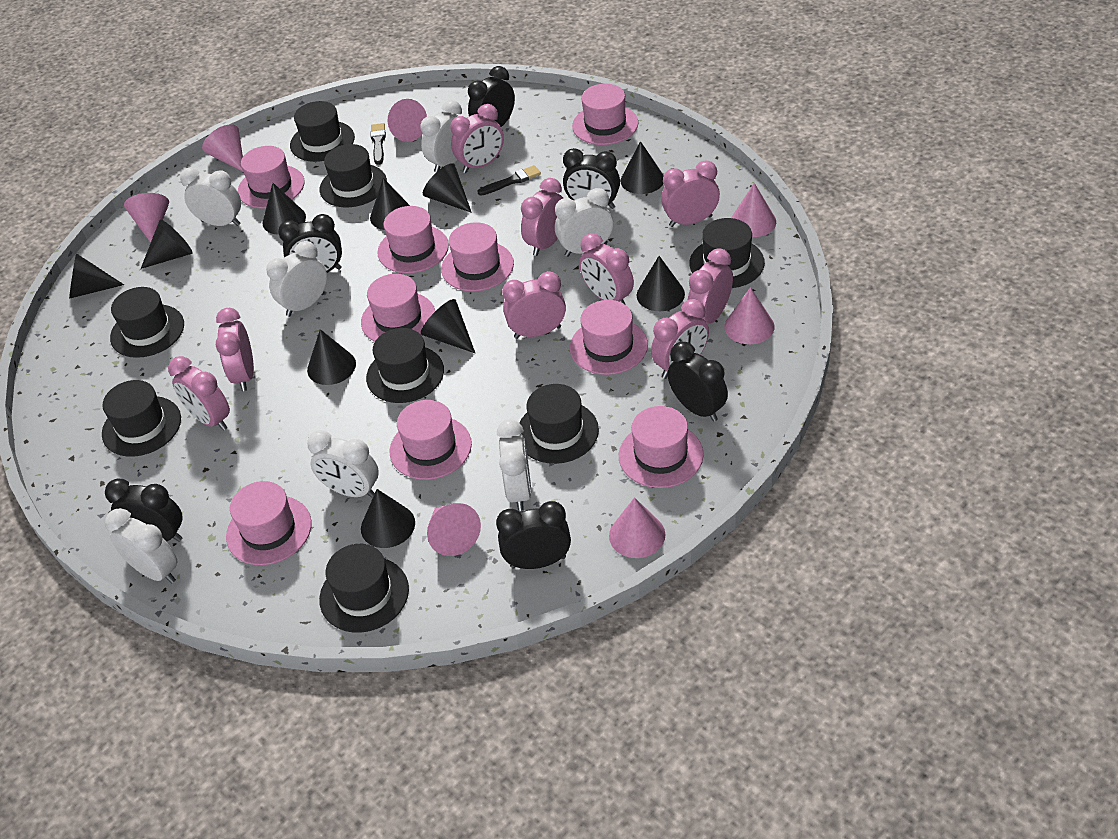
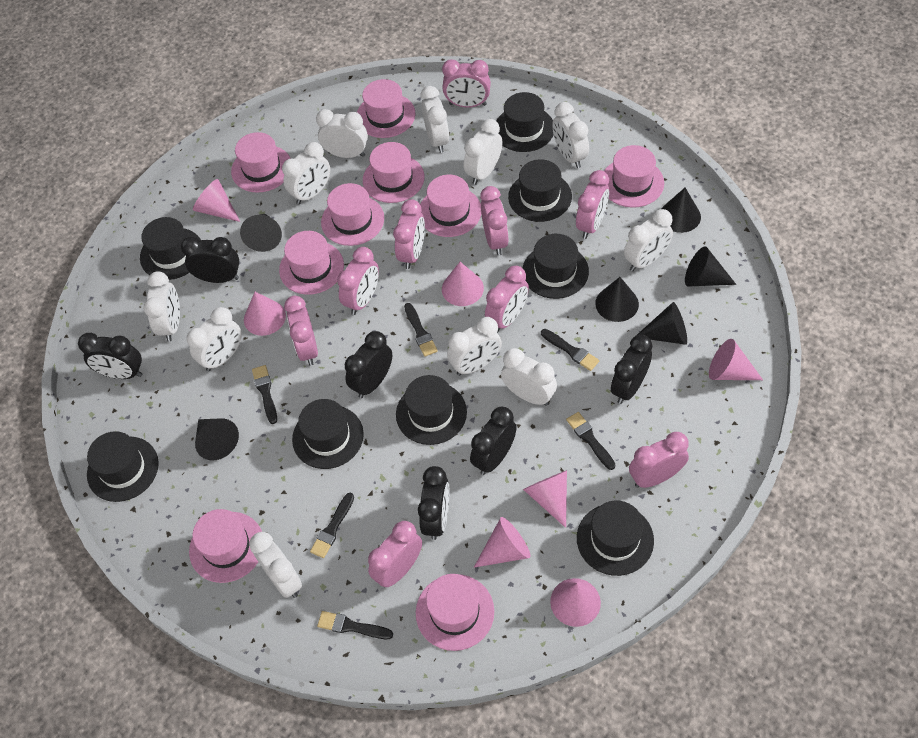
black brush: 2 -> 6
black cone: 10 -> 6
white clock: 7 -> 11

